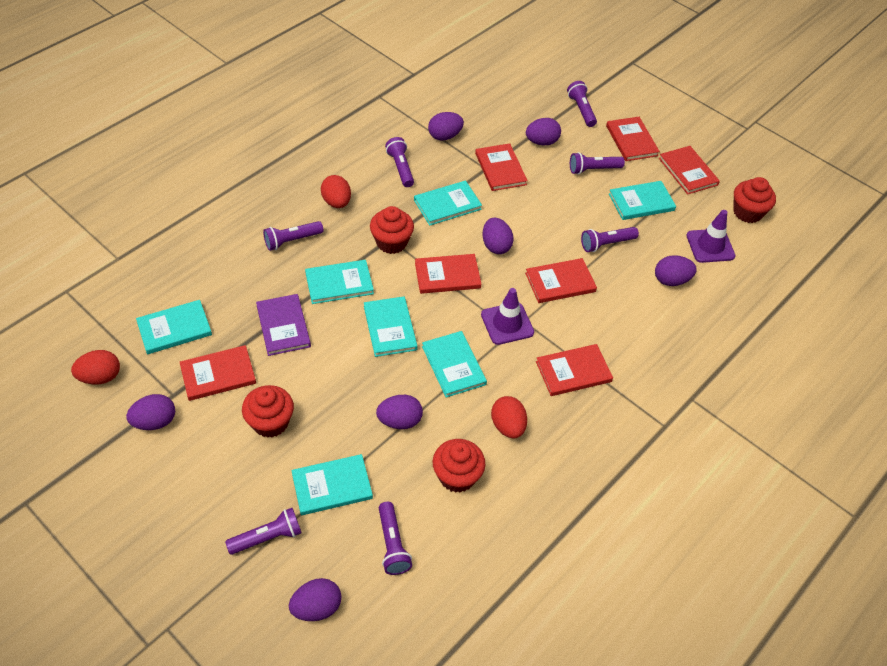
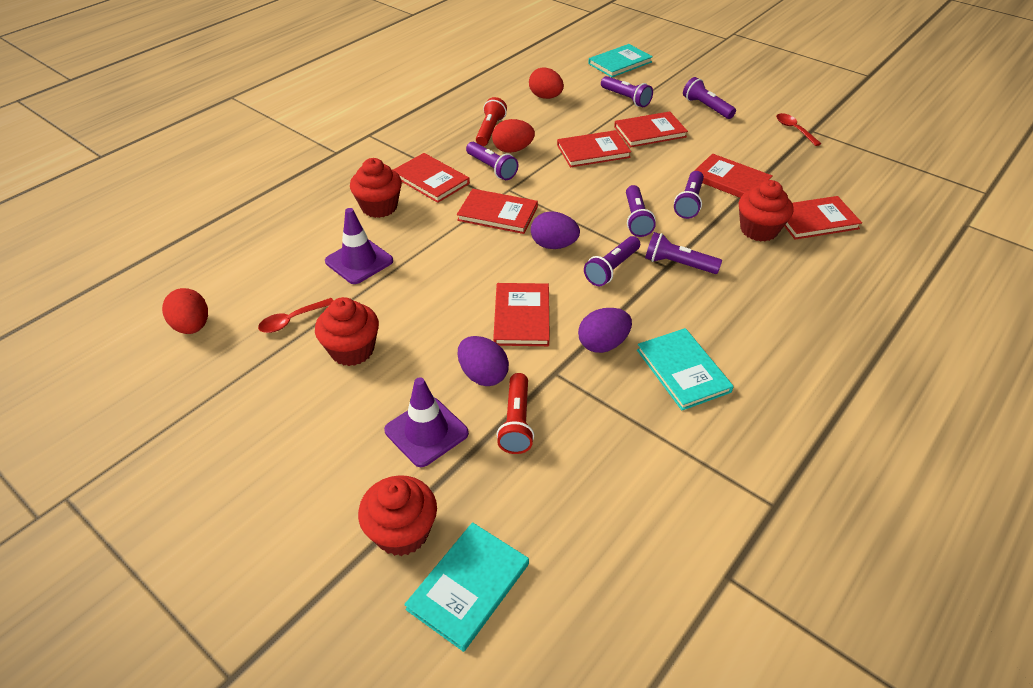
purple book: 1 -> 0
purple egg: 7 -> 3
red flashlight: 0 -> 2
red spoon: 0 -> 2
turquoise book: 7 -> 3

